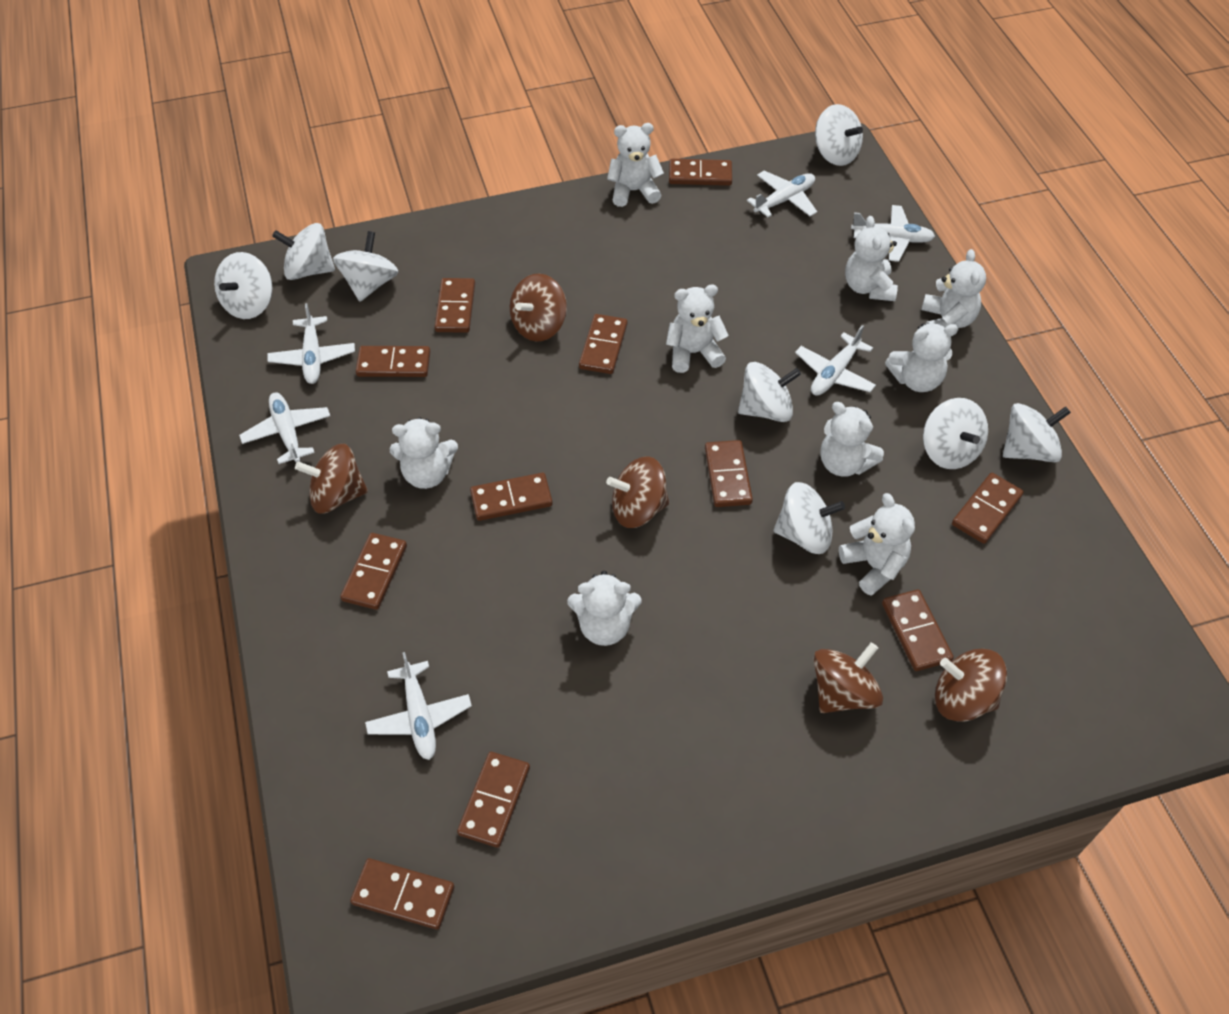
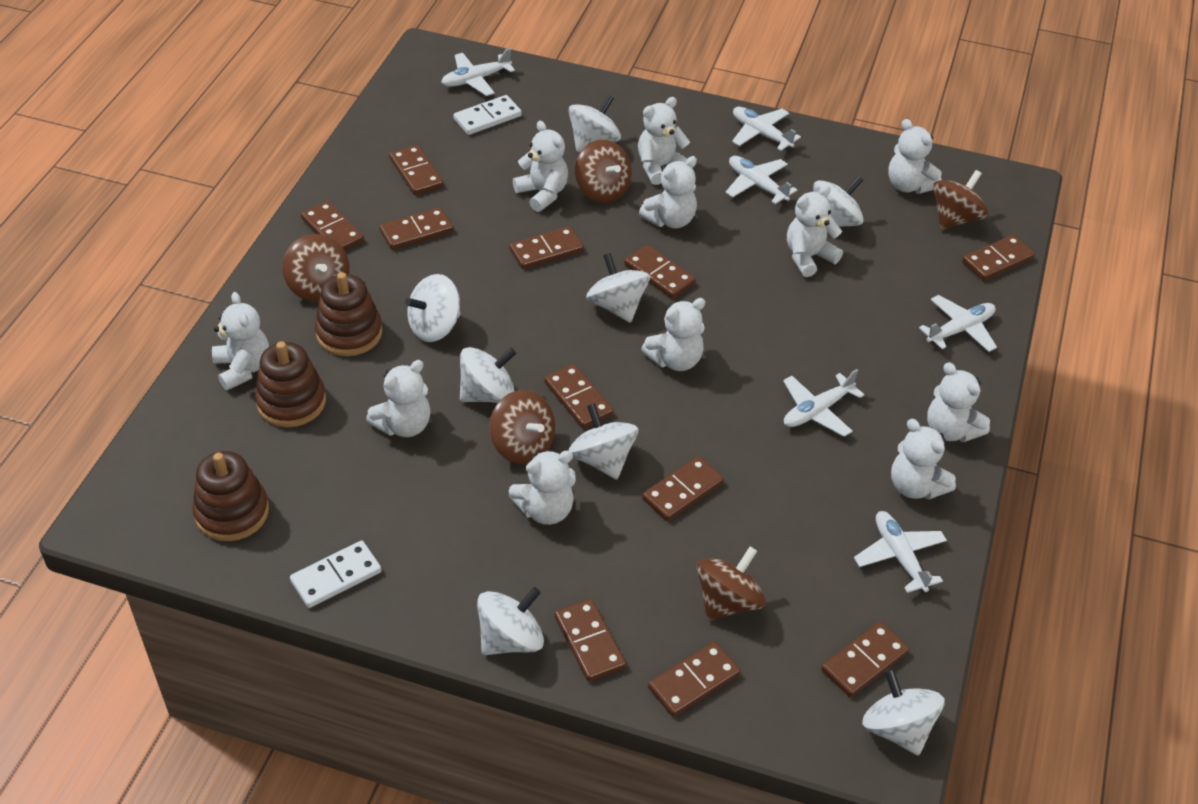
brown stacking toy: 0 -> 3
white domino: 0 -> 2
white teddy bear: 9 -> 11

